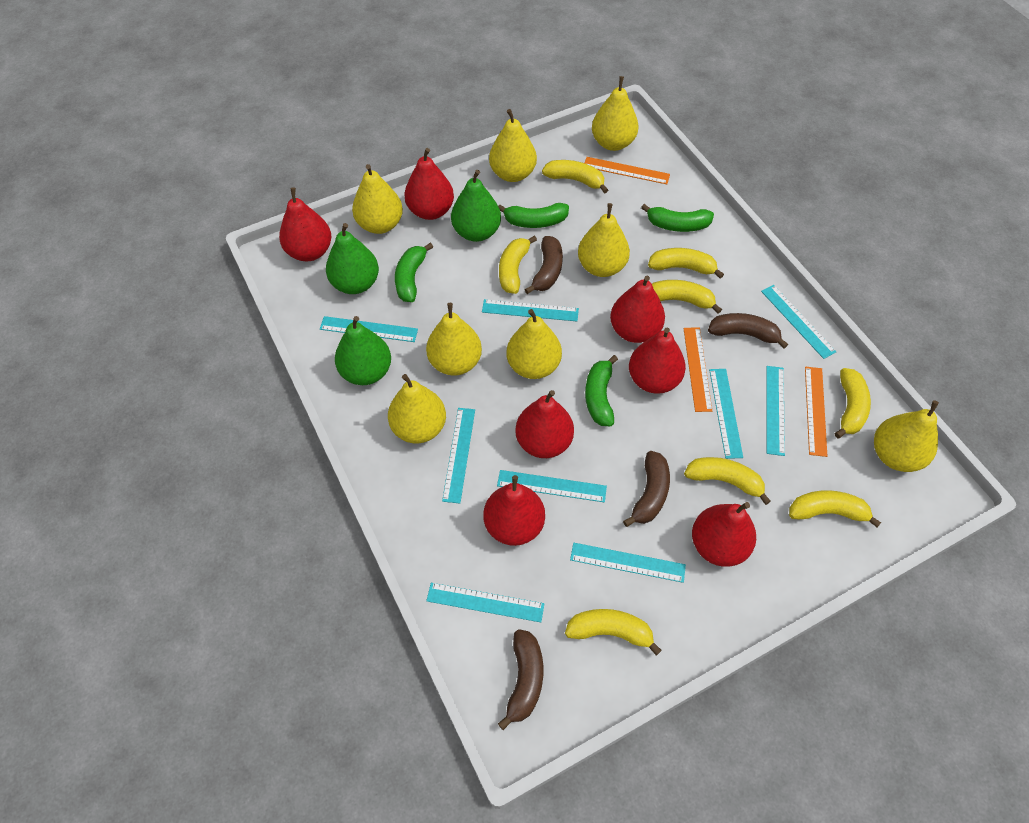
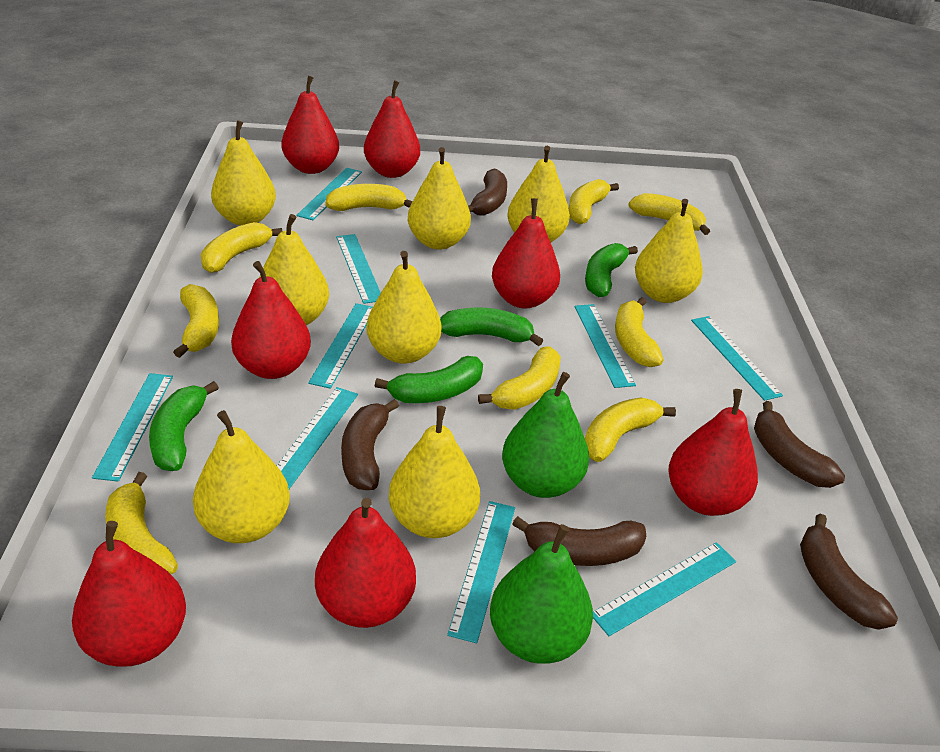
brown banana: 4 -> 5
green pear: 3 -> 2
orange ruler: 3 -> 0
yellow banana: 8 -> 9

